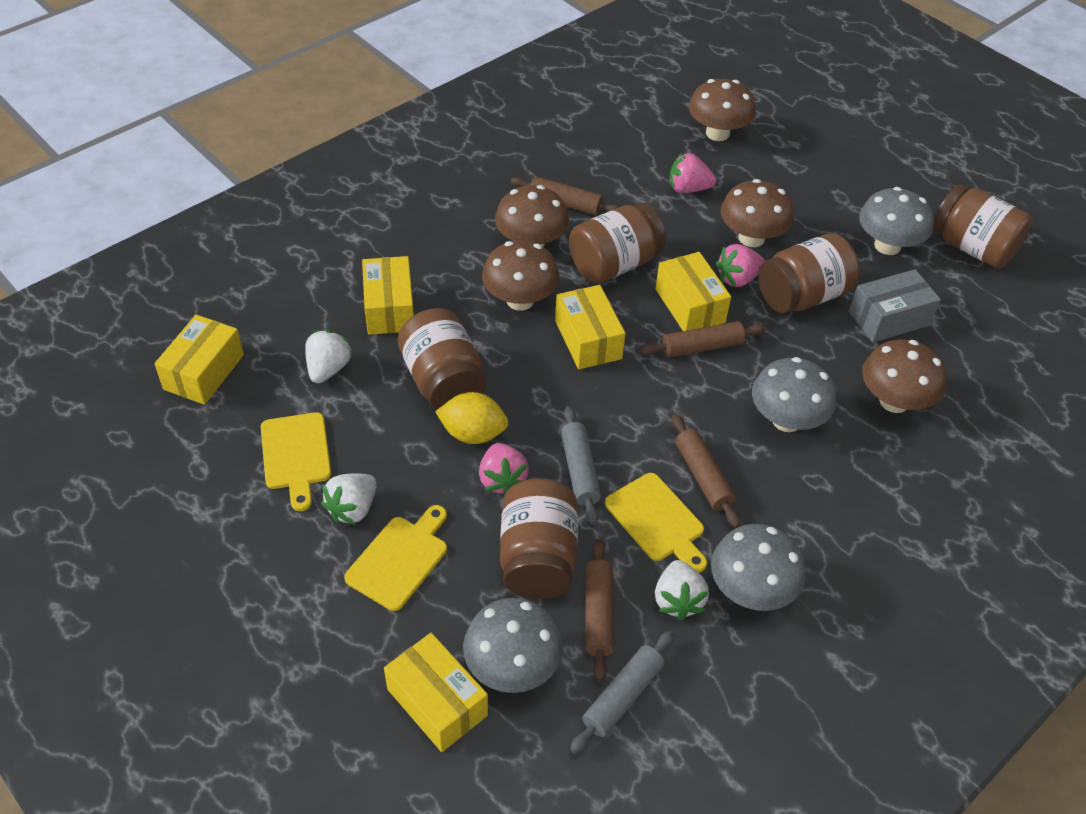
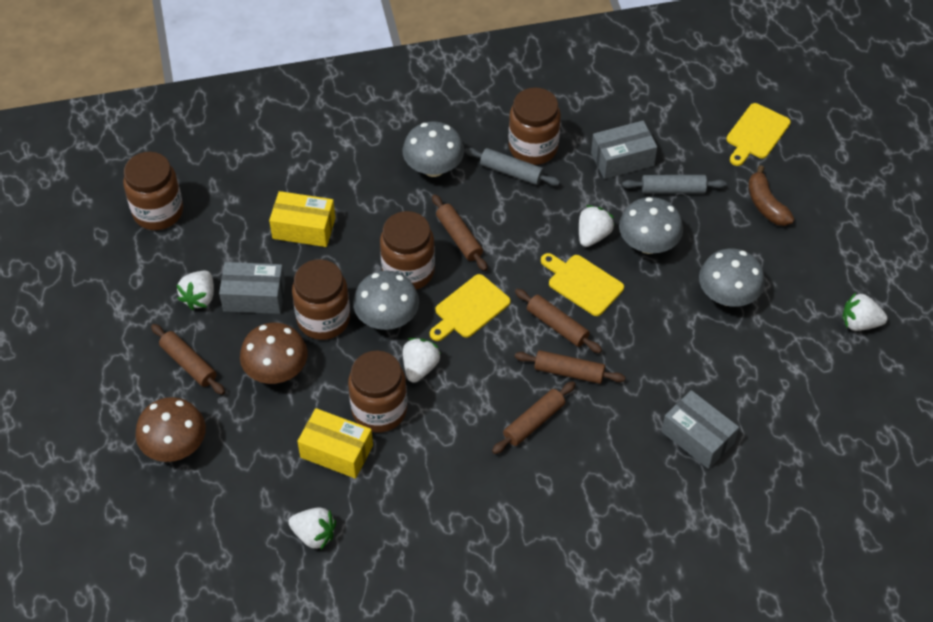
brown banana: 0 -> 1
brown mushroom: 5 -> 2
brown rolling pin: 4 -> 5
grey box: 1 -> 3
pink strawberry: 3 -> 0
white strawberry: 3 -> 5
yellow box: 5 -> 2
yellow lemon: 1 -> 0

